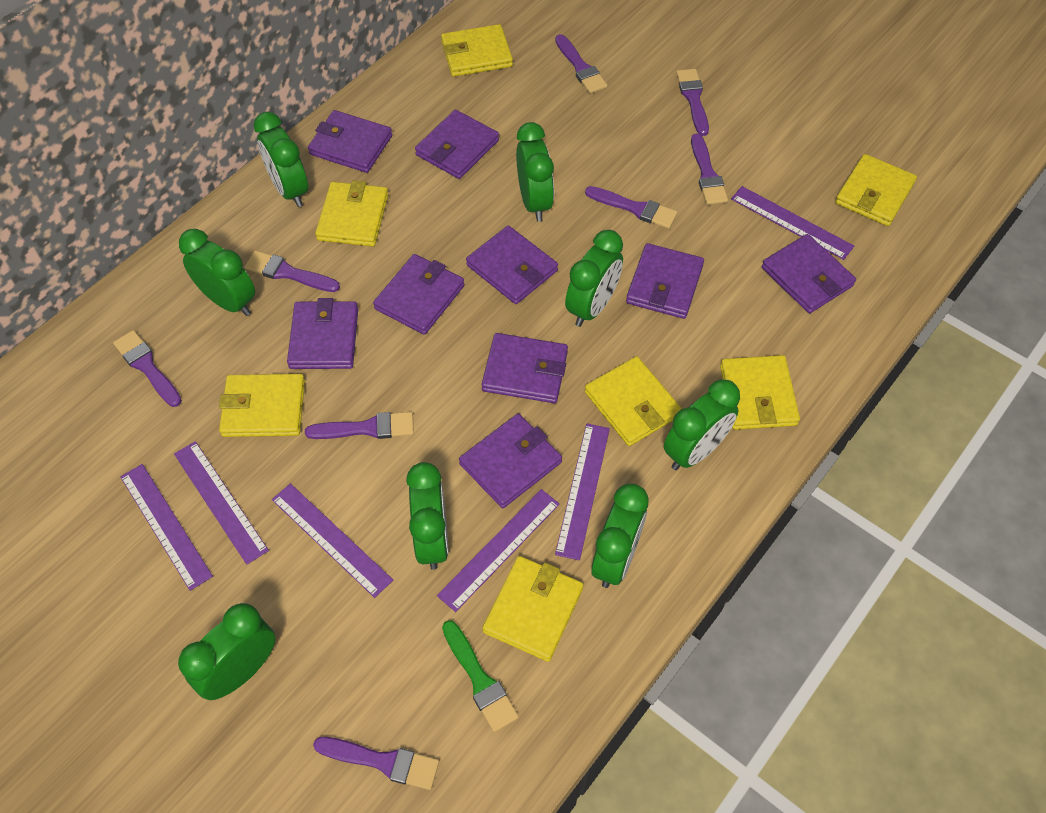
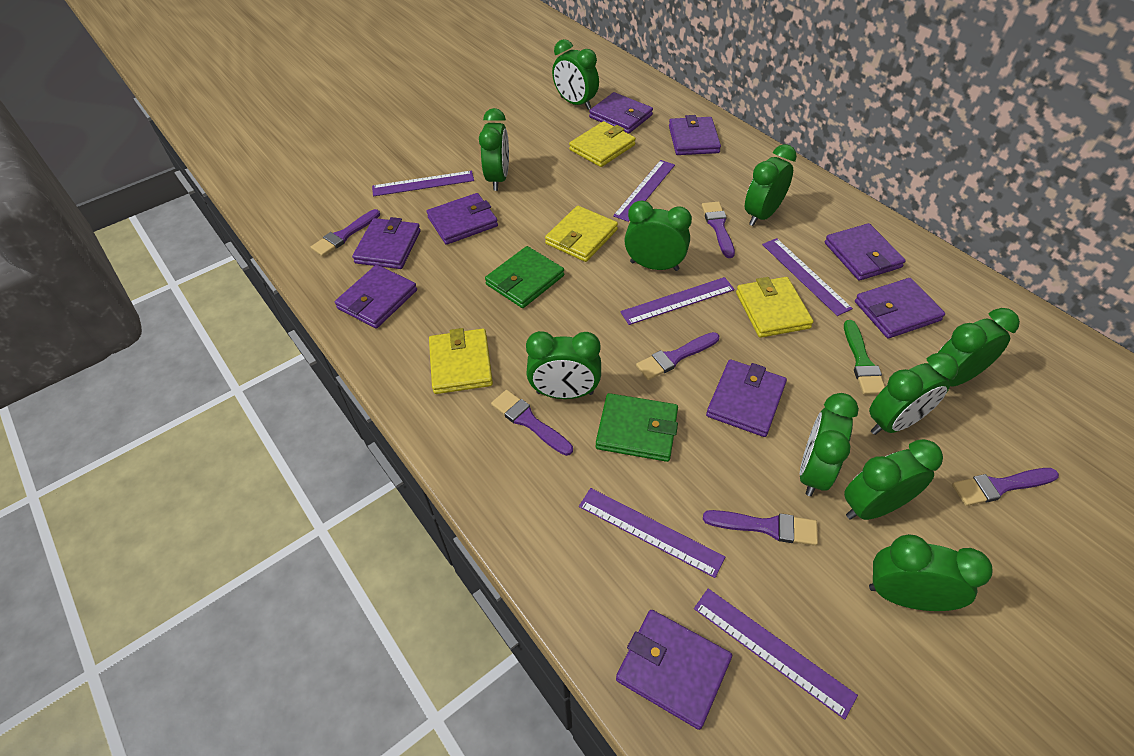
green clock: 8 -> 10
green wallet: 0 -> 2
purple brush: 8 -> 6
yellow wallet: 7 -> 4

